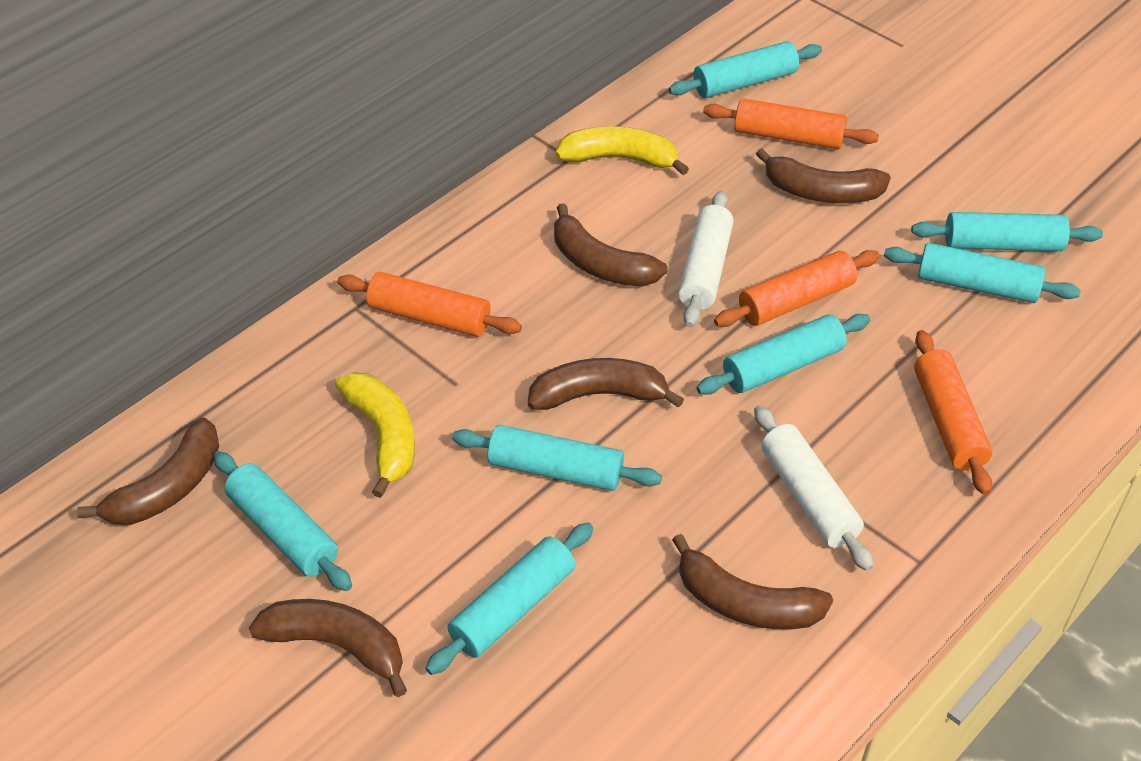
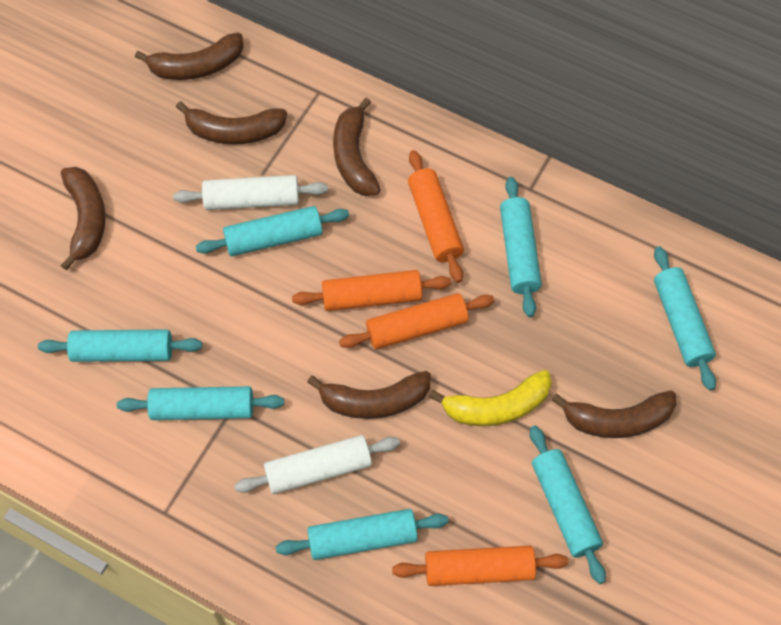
yellow banana: 2 -> 1

